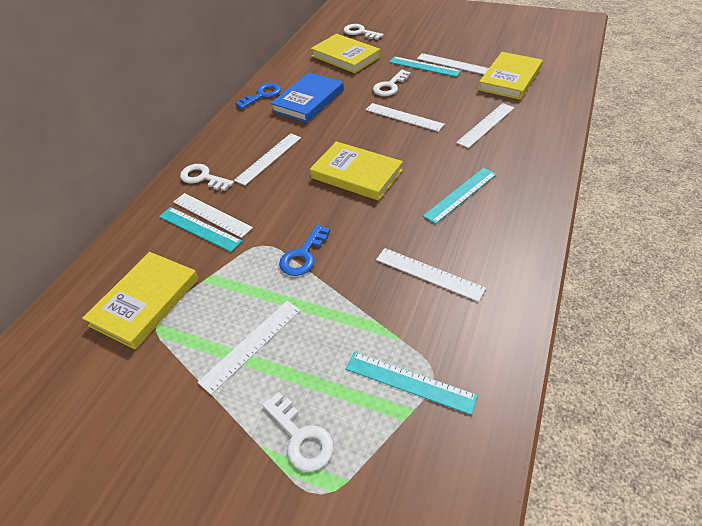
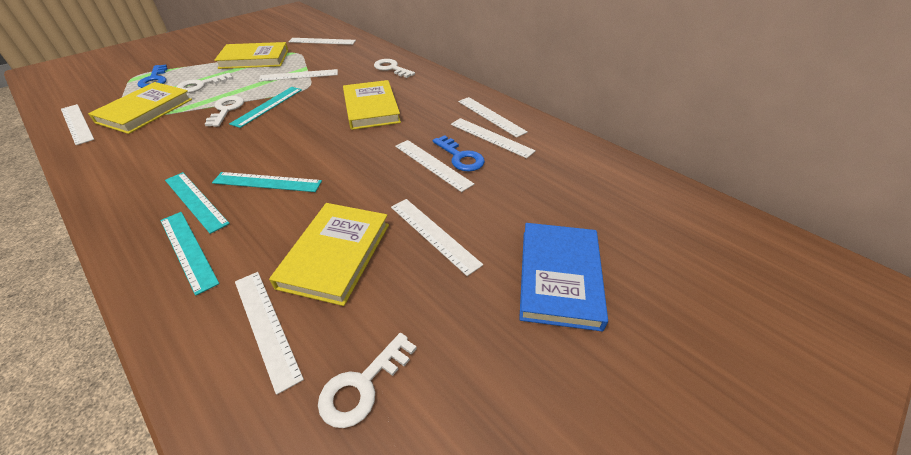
white ruler: 7 -> 8

